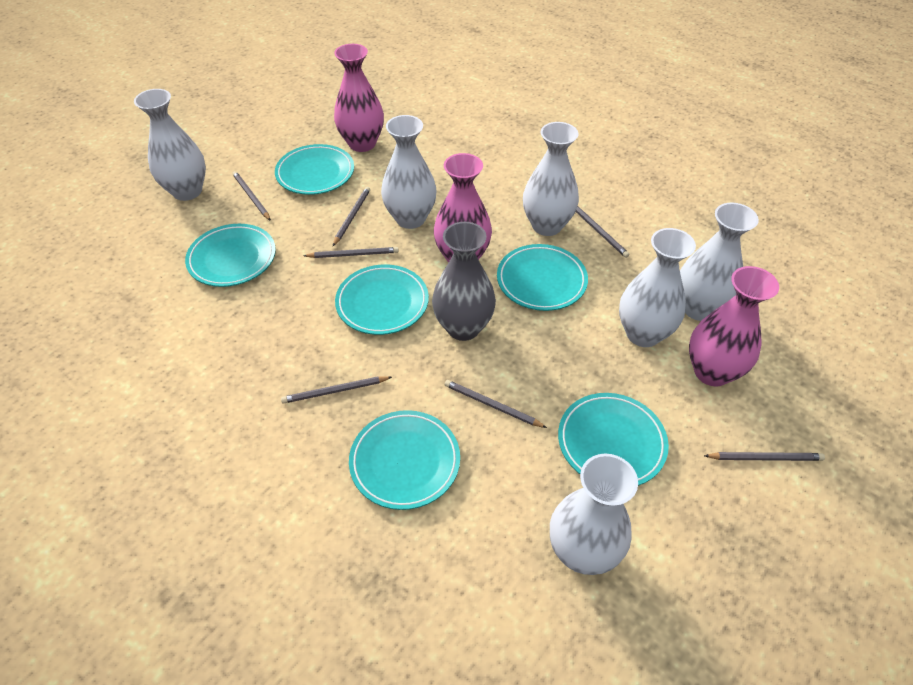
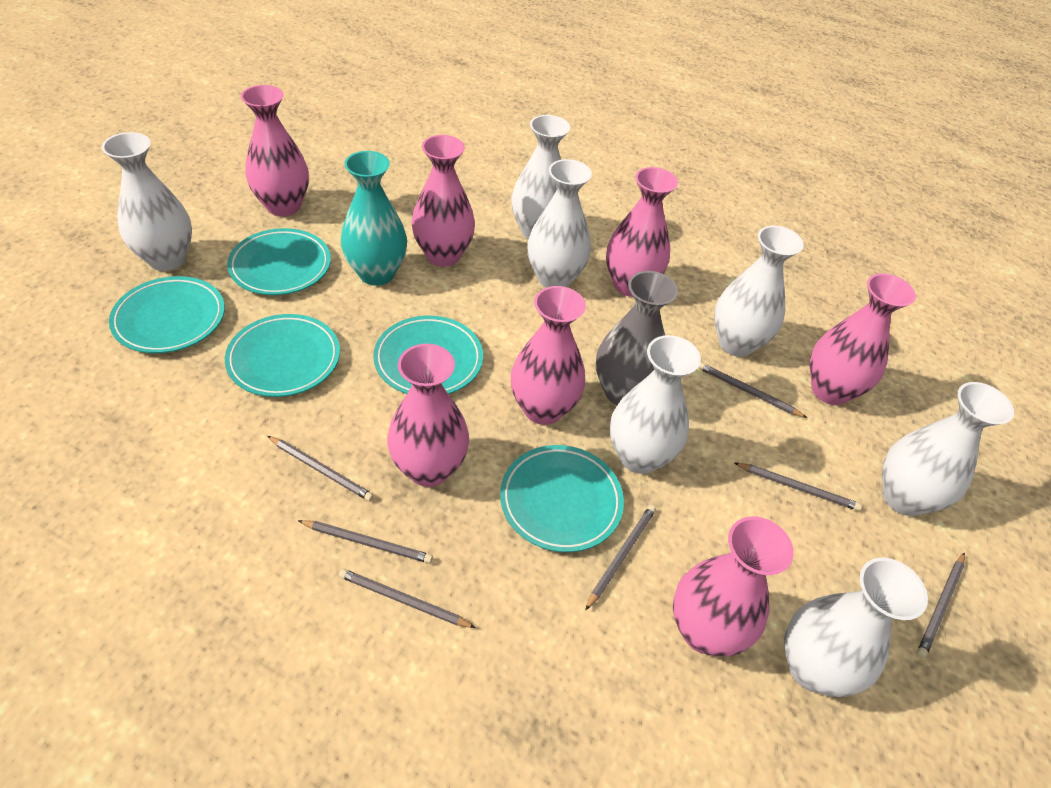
pink vase: 3 -> 7
turquoise plate: 6 -> 5
turquoise vase: 0 -> 1
white vase: 6 -> 7

